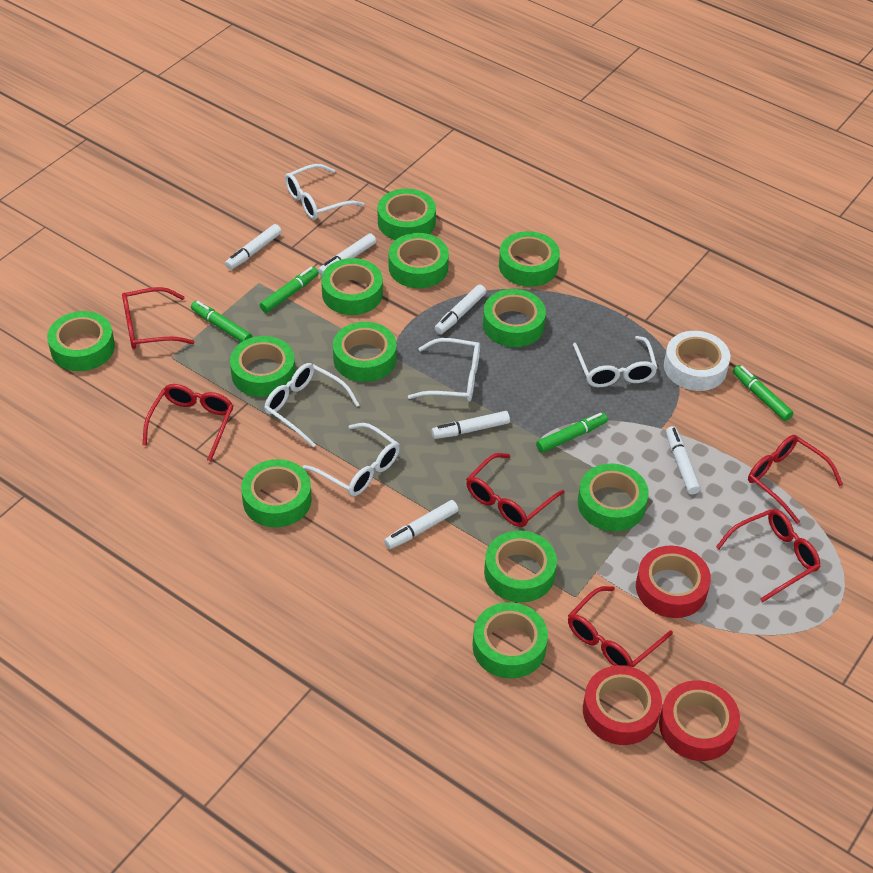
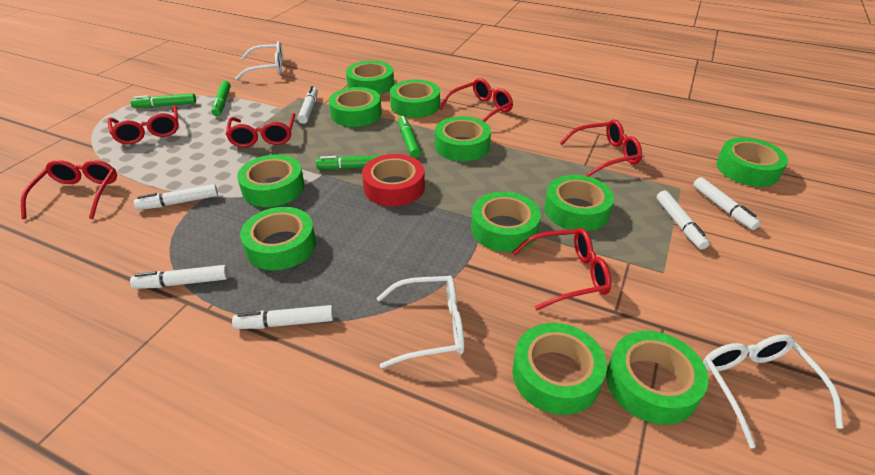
green tape: 12 -> 11
red tape: 3 -> 1
white glasses: 5 -> 3
white tape: 1 -> 0

